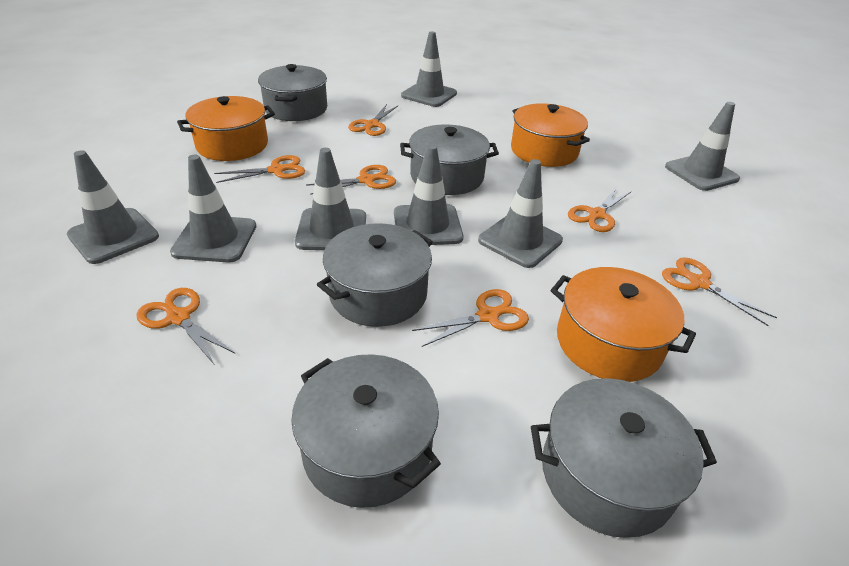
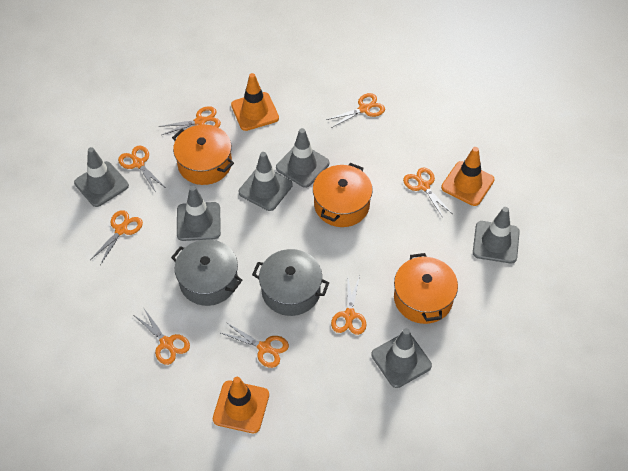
grey pot: 5 -> 2
grey traffic cone: 7 -> 6
orange scissors: 7 -> 8
orange traffic cone: 0 -> 3

